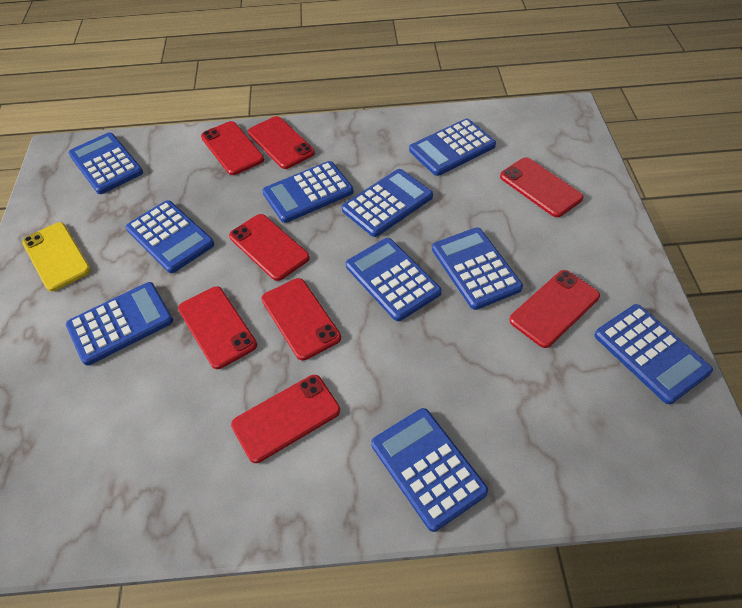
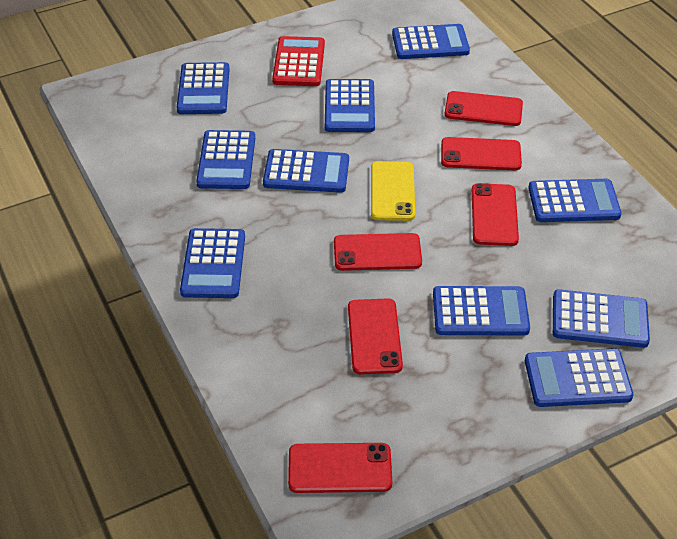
red calculator: 0 -> 1
red phone: 8 -> 6

